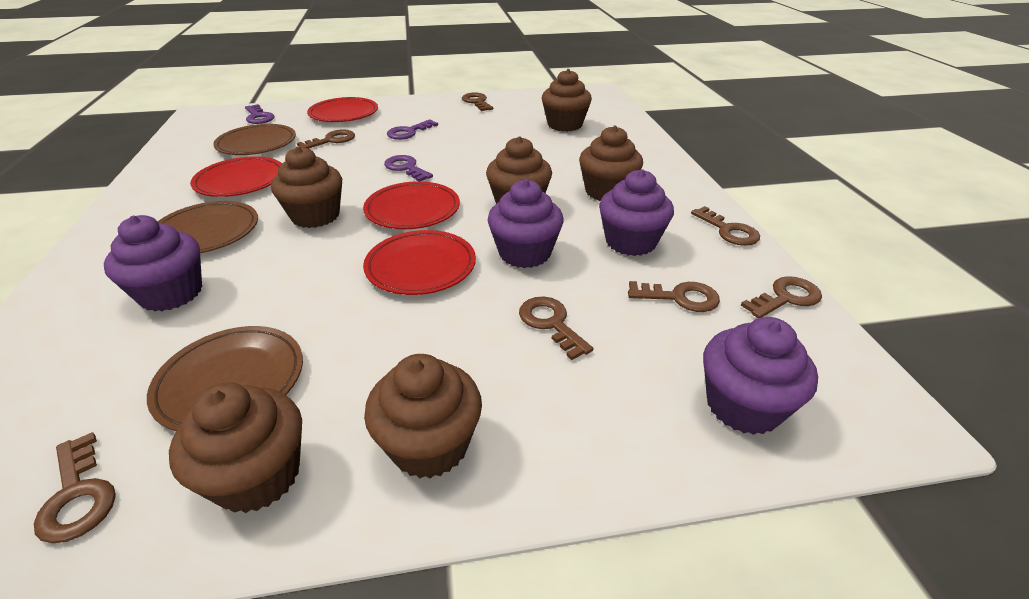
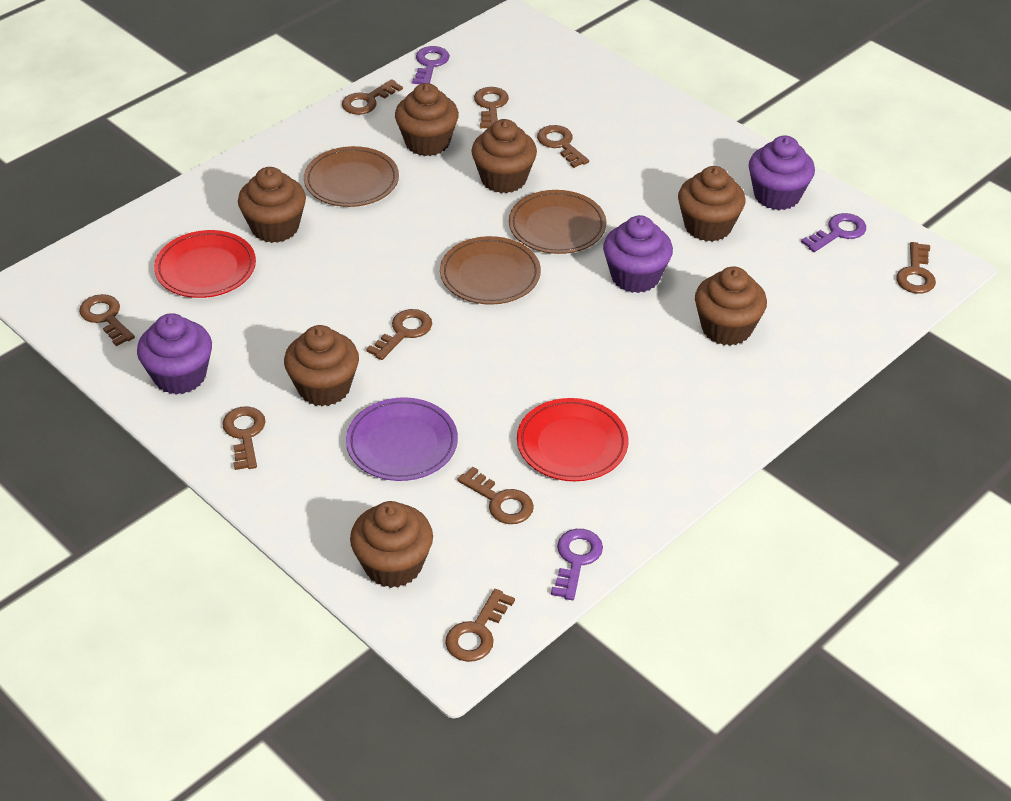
brown cupcake: 6 -> 7
brown key: 7 -> 9
purple cupcake: 4 -> 3
purple plate: 0 -> 1
red plate: 4 -> 2

